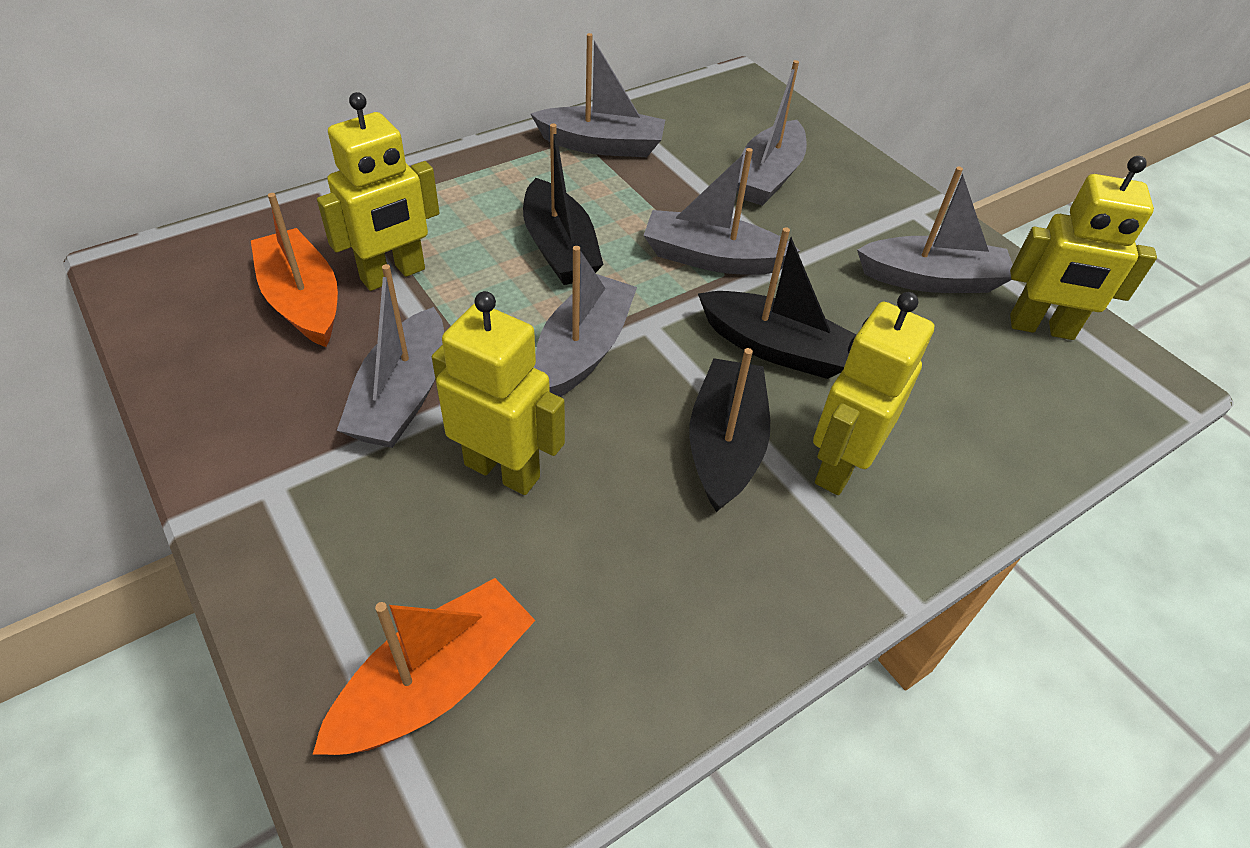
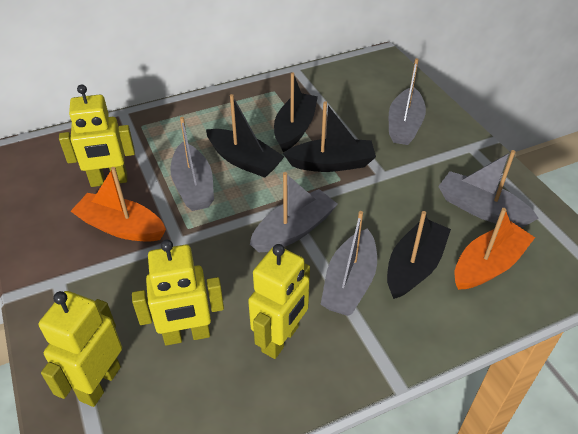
black boat: 3 -> 4
grey boat: 6 -> 5

